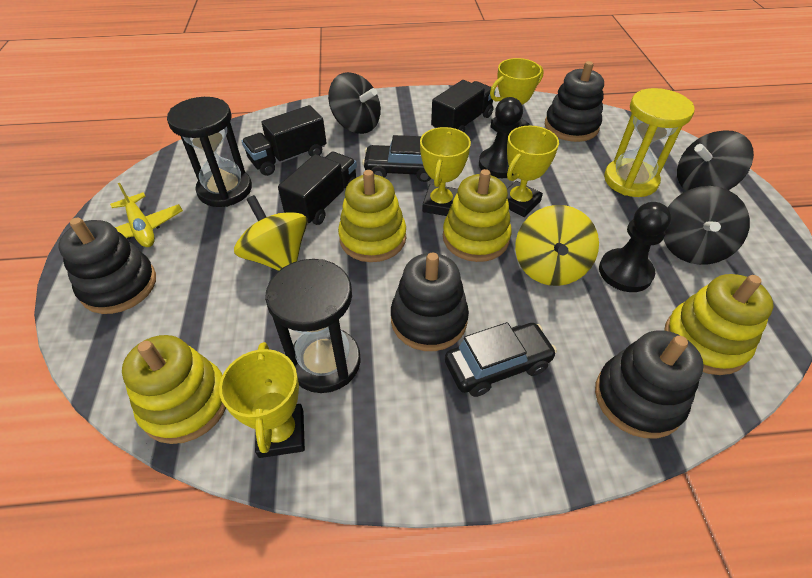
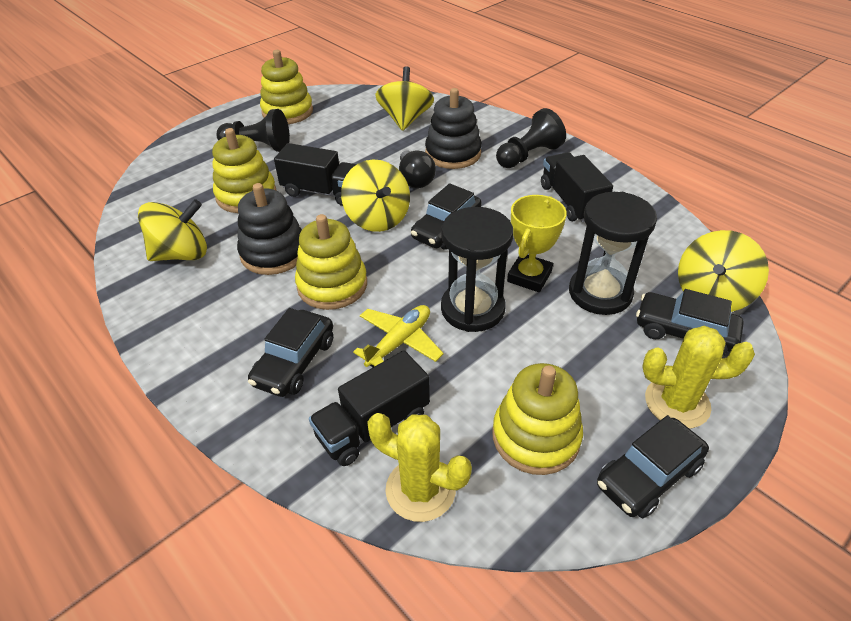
black car: 2 -> 4
black light bulb: 0 -> 1
black spinning top: 3 -> 0
black stacking toy: 4 -> 2
yellow cactus: 0 -> 2
yellow hourglass: 1 -> 0
yellow spinning top: 2 -> 4
yellow trophy: 4 -> 1

